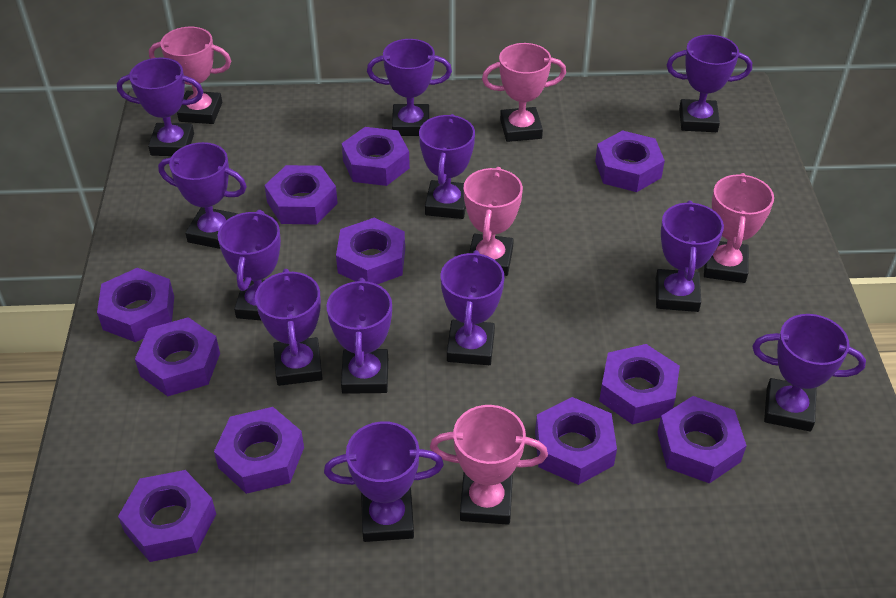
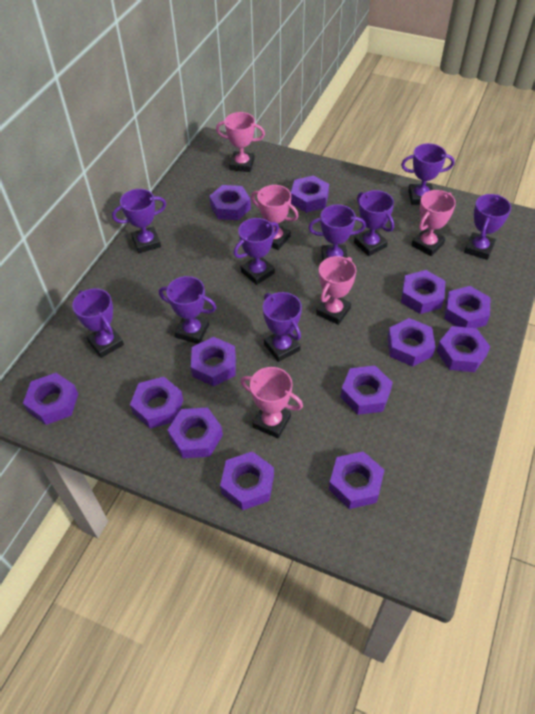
purple nut: 11 -> 13
purple trophy: 12 -> 9

